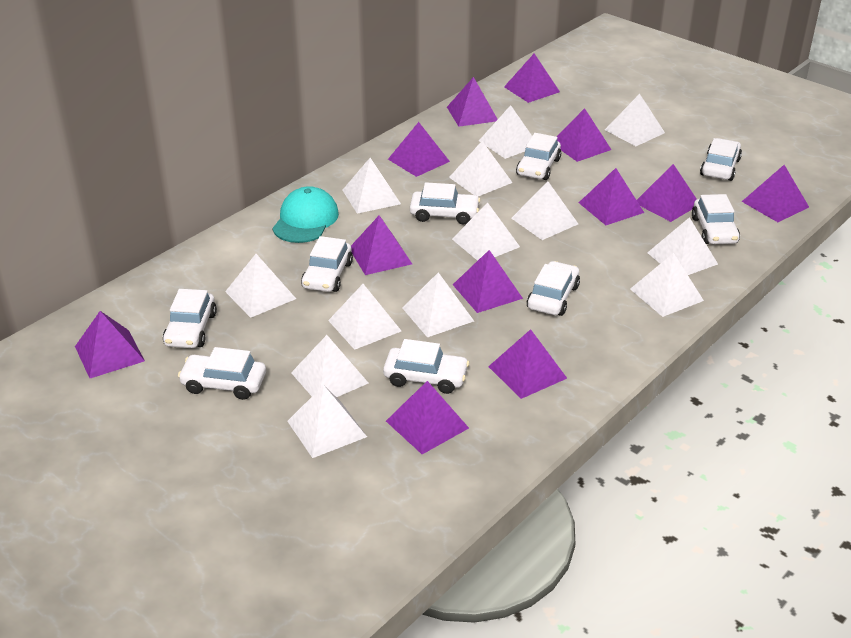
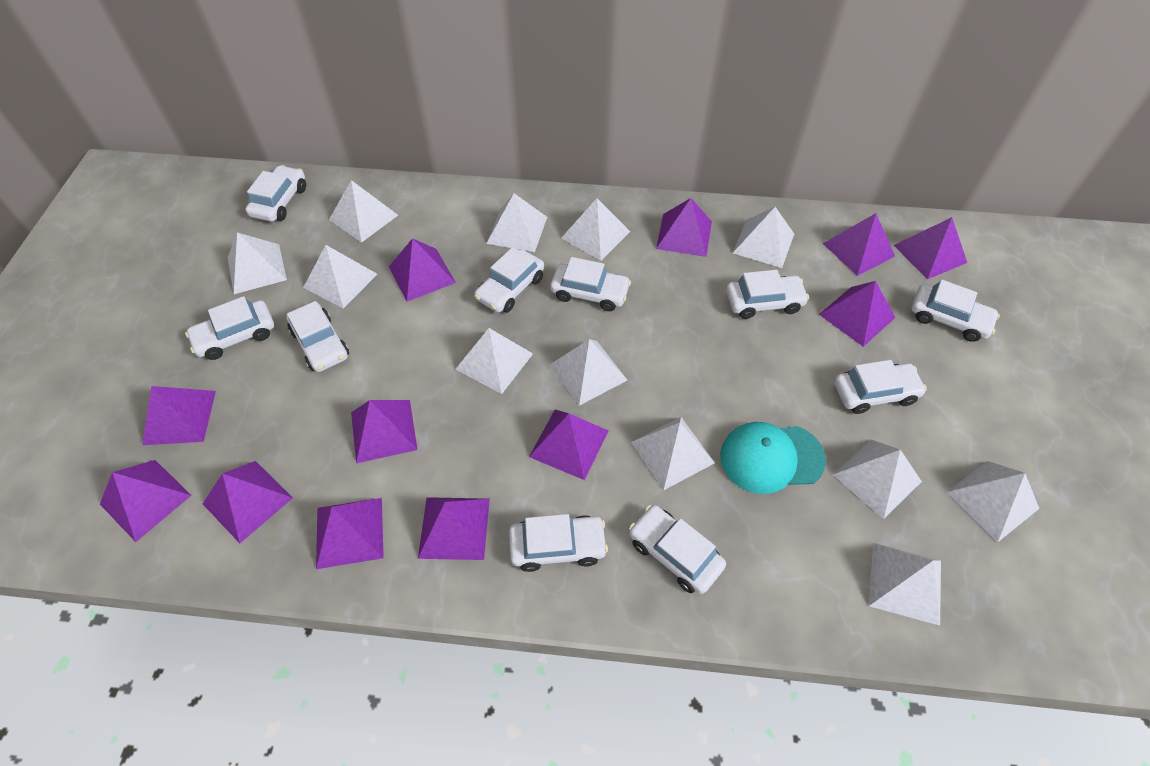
white car: 9 -> 10
white pyramid: 13 -> 12

